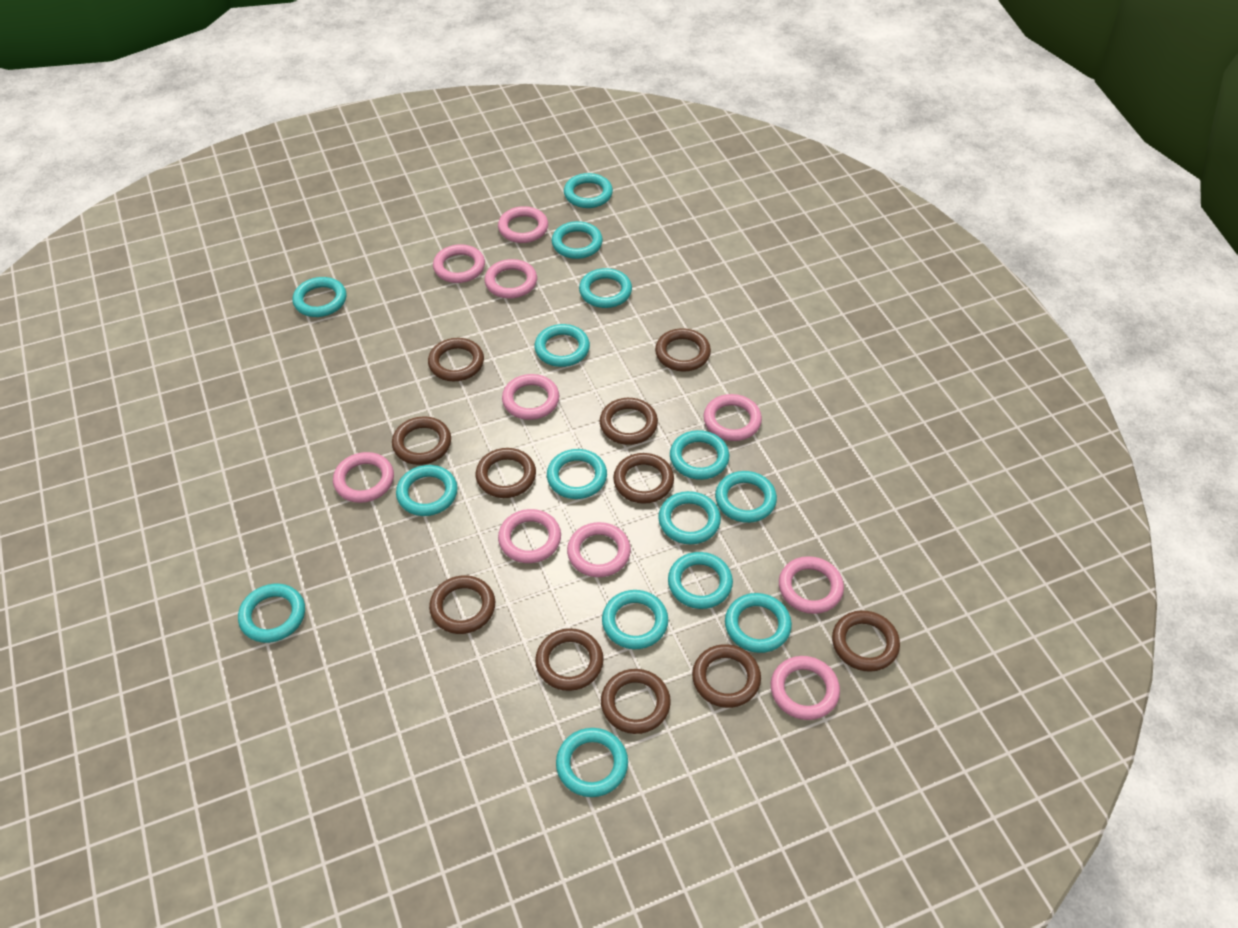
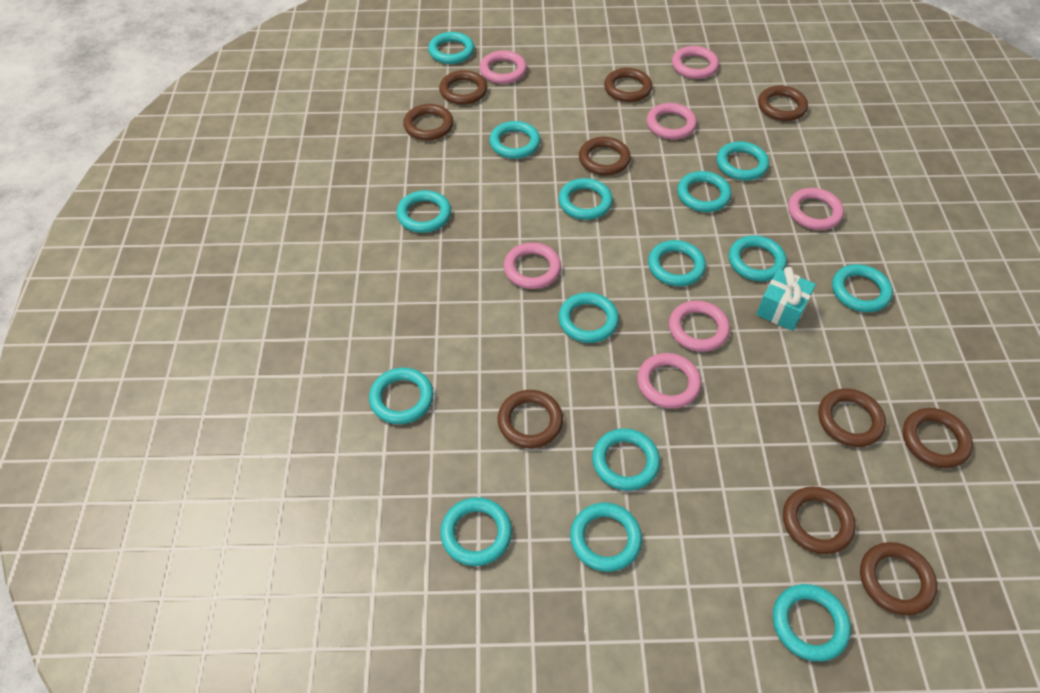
brown ring: 11 -> 10
pink ring: 10 -> 7
turquoise gift: 0 -> 1

